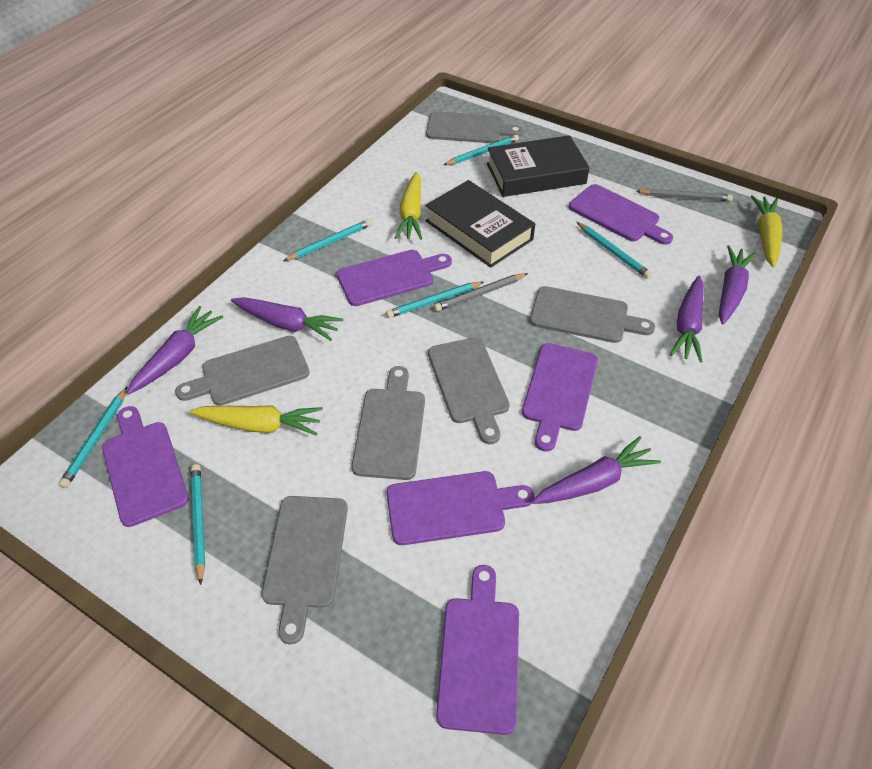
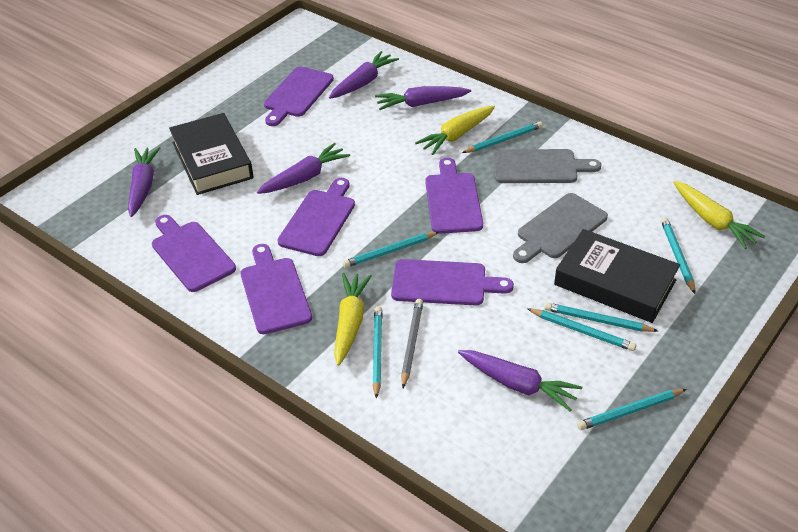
grey cutting board: 6 -> 2
grey pencil: 2 -> 1
turquoise pencil: 6 -> 7

